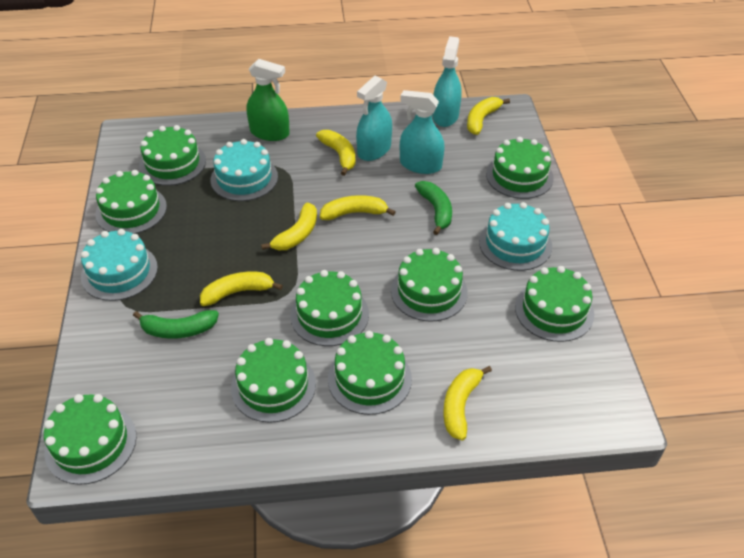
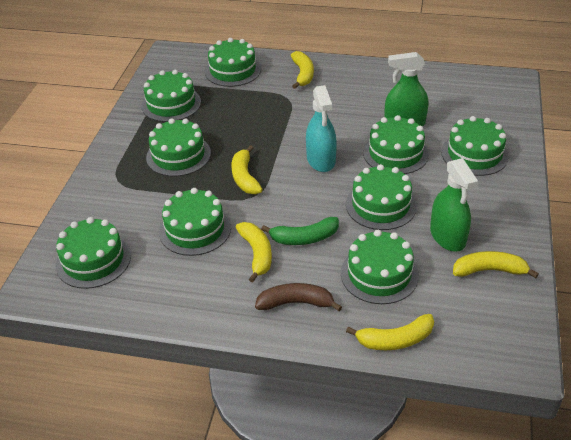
brown banana: 0 -> 1
green banana: 2 -> 1
green spray bottle: 1 -> 2
turquoise cake: 3 -> 0
turquoise spray bottle: 3 -> 1
yellow banana: 6 -> 5

